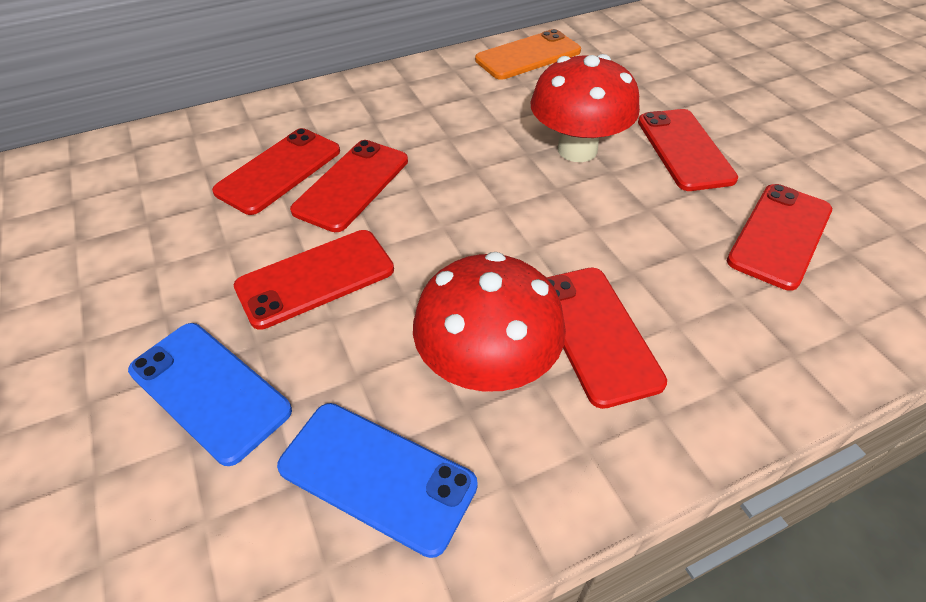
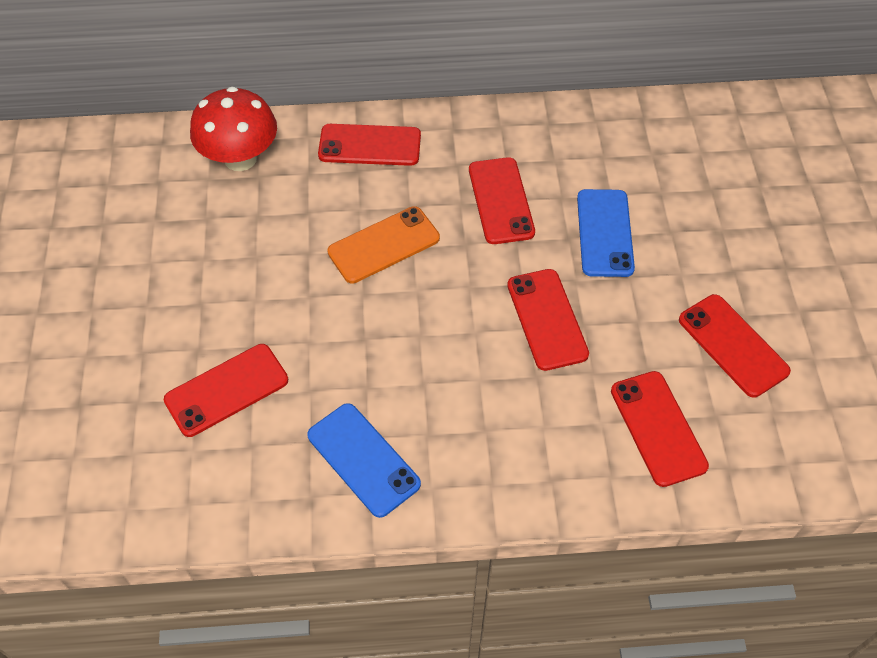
red mushroom: 2 -> 1

